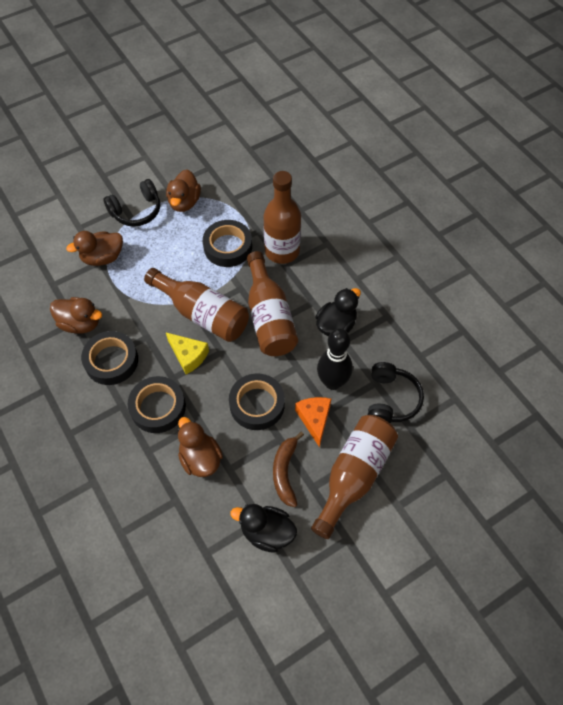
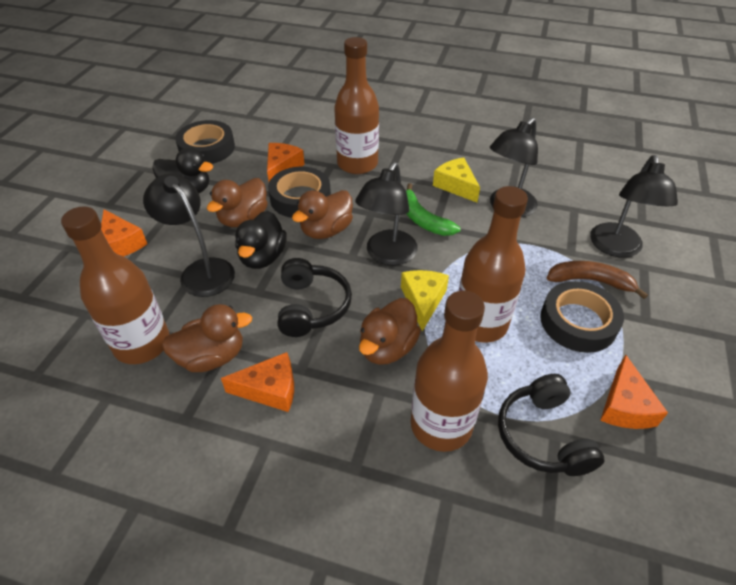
black bowling pin: 1 -> 0
black lamp: 0 -> 4
black tape: 4 -> 3
green banana: 0 -> 1
orange cheese: 1 -> 4
yellow cheese: 1 -> 2

